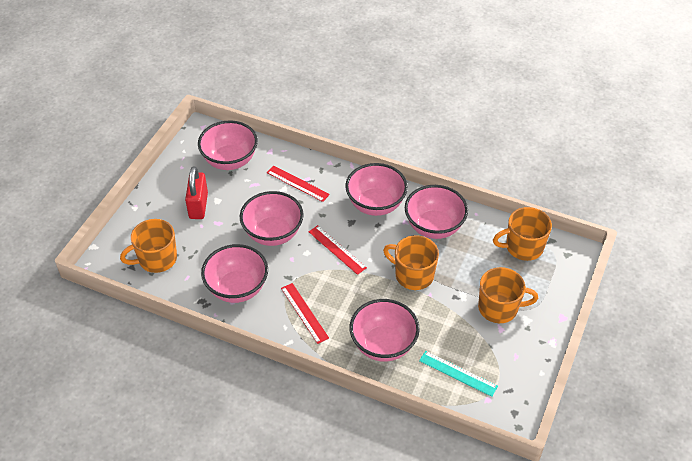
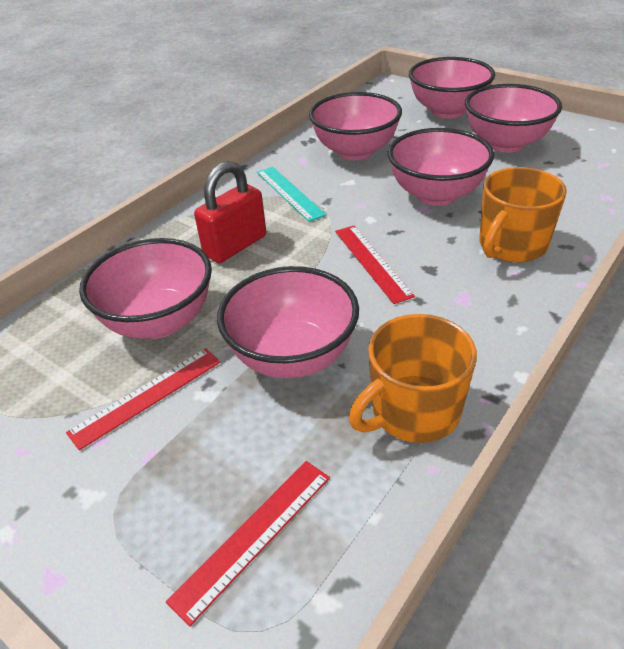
orange mug: 4 -> 2

